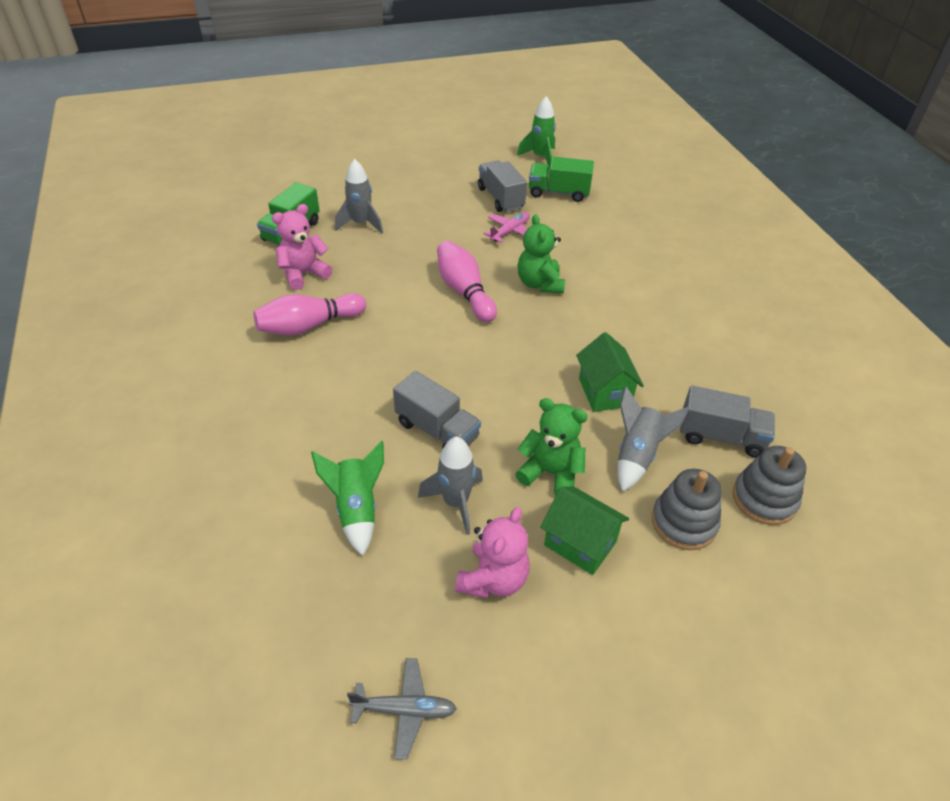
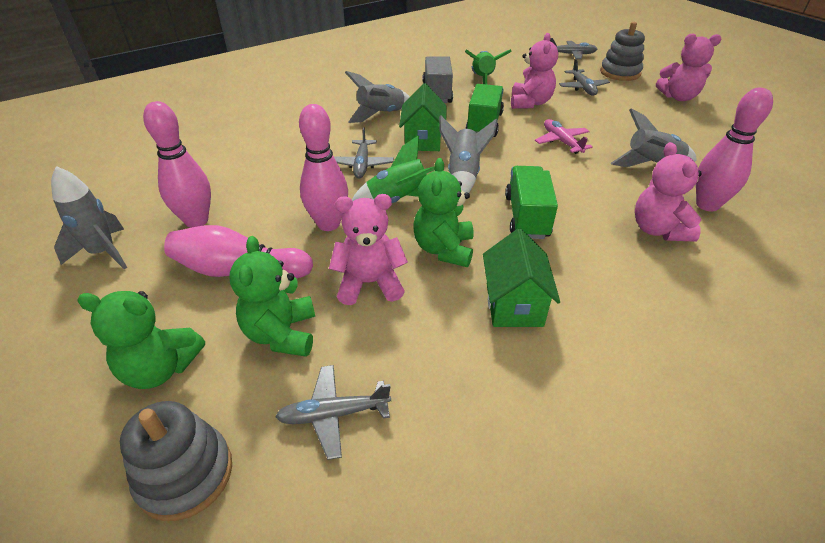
green teddy bear: 2 -> 3
grey plane: 1 -> 4
grey rocket: 3 -> 4
grey truck: 3 -> 1
pink bowling pin: 2 -> 4
pink teddy bear: 2 -> 4

